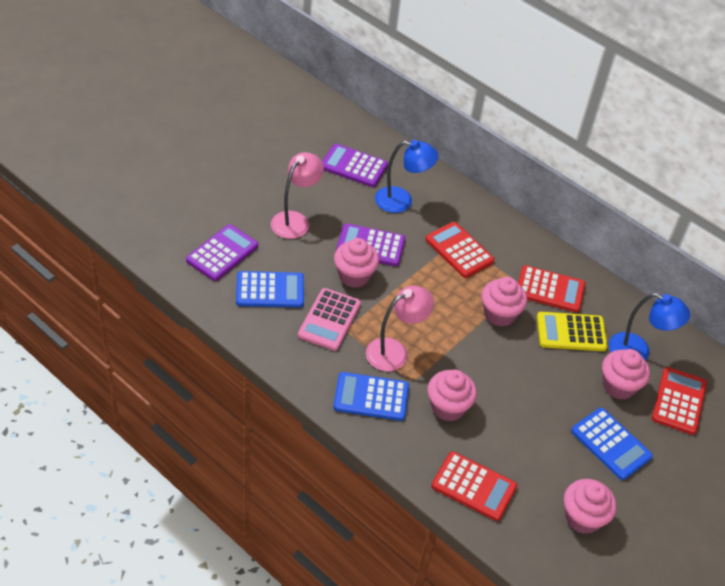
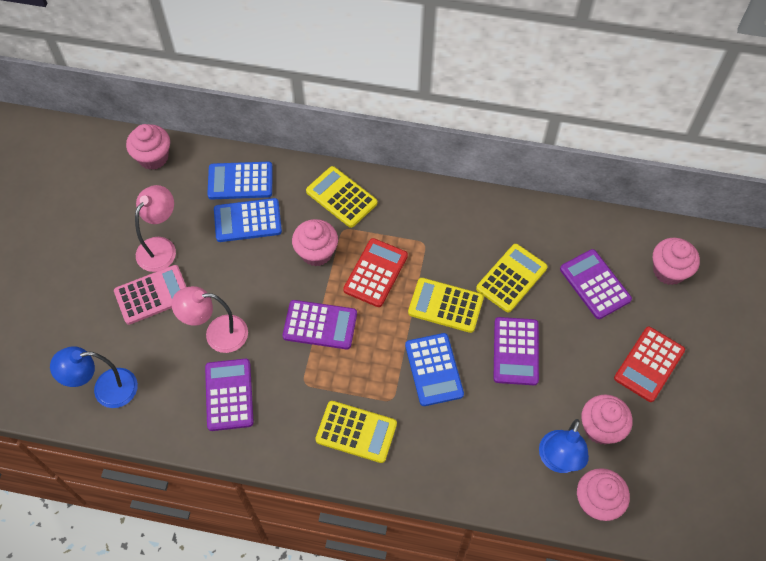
purple calculator: 3 -> 4
red calculator: 4 -> 2
yellow calculator: 1 -> 4

